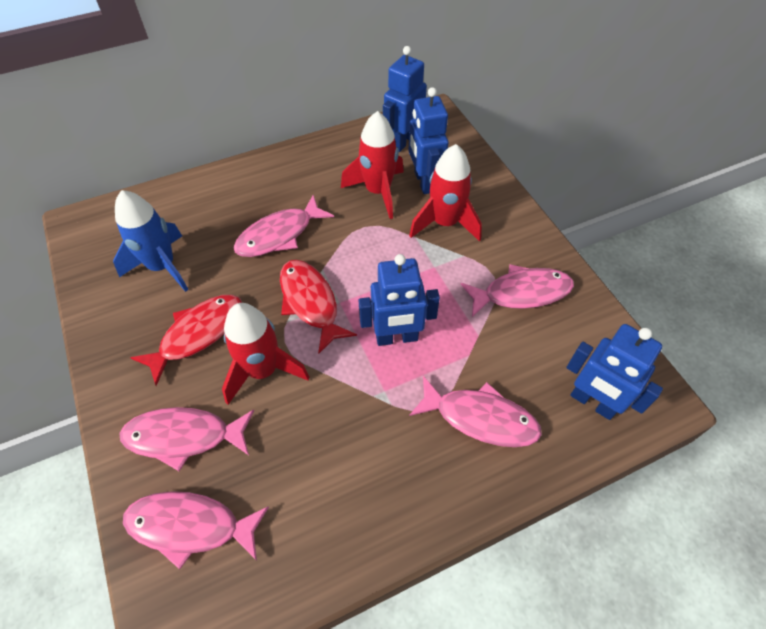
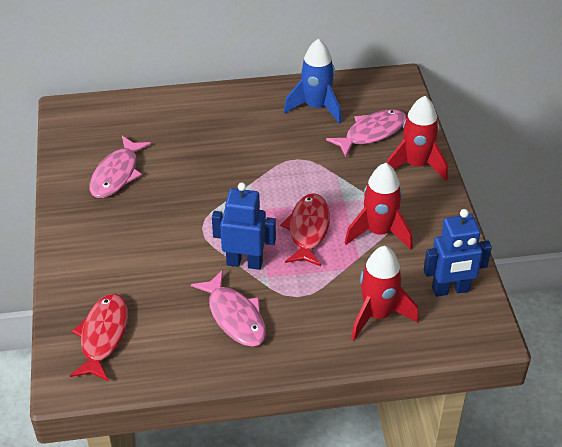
blue robot: 4 -> 2
pink fish: 5 -> 3

